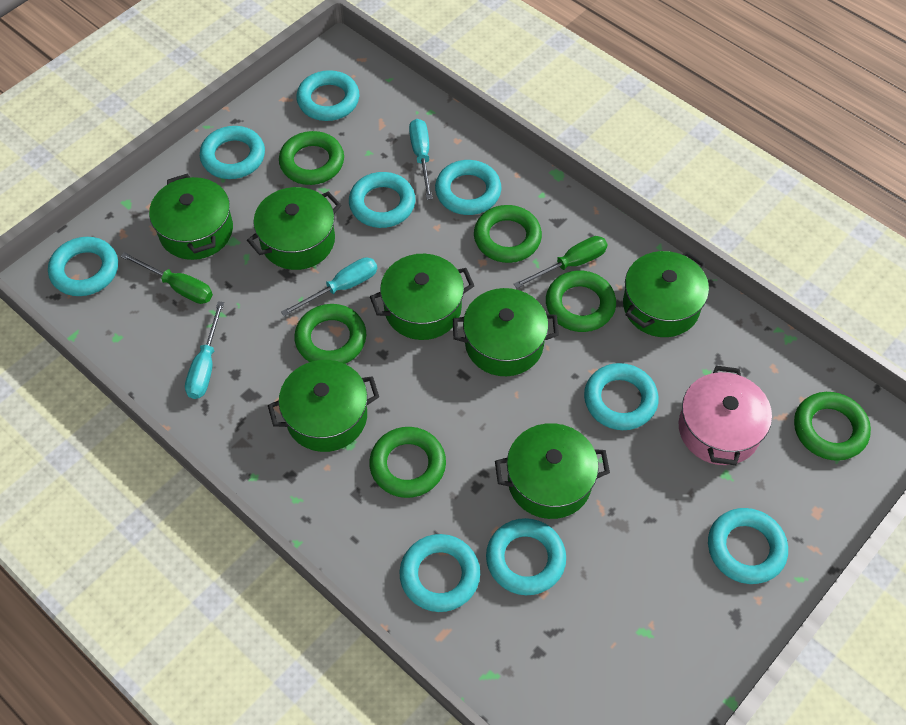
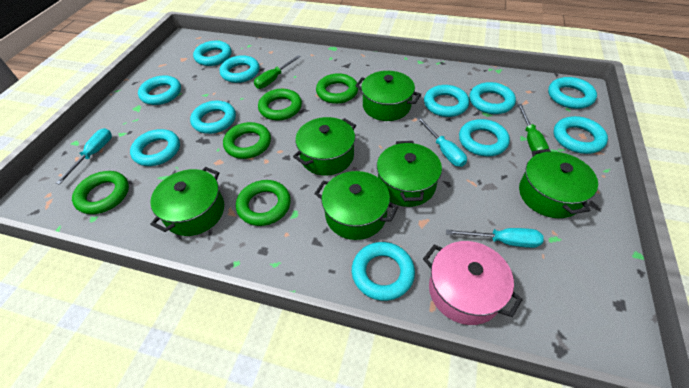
green pot: 7 -> 6
green ring: 6 -> 5
turquoise ring: 9 -> 11

